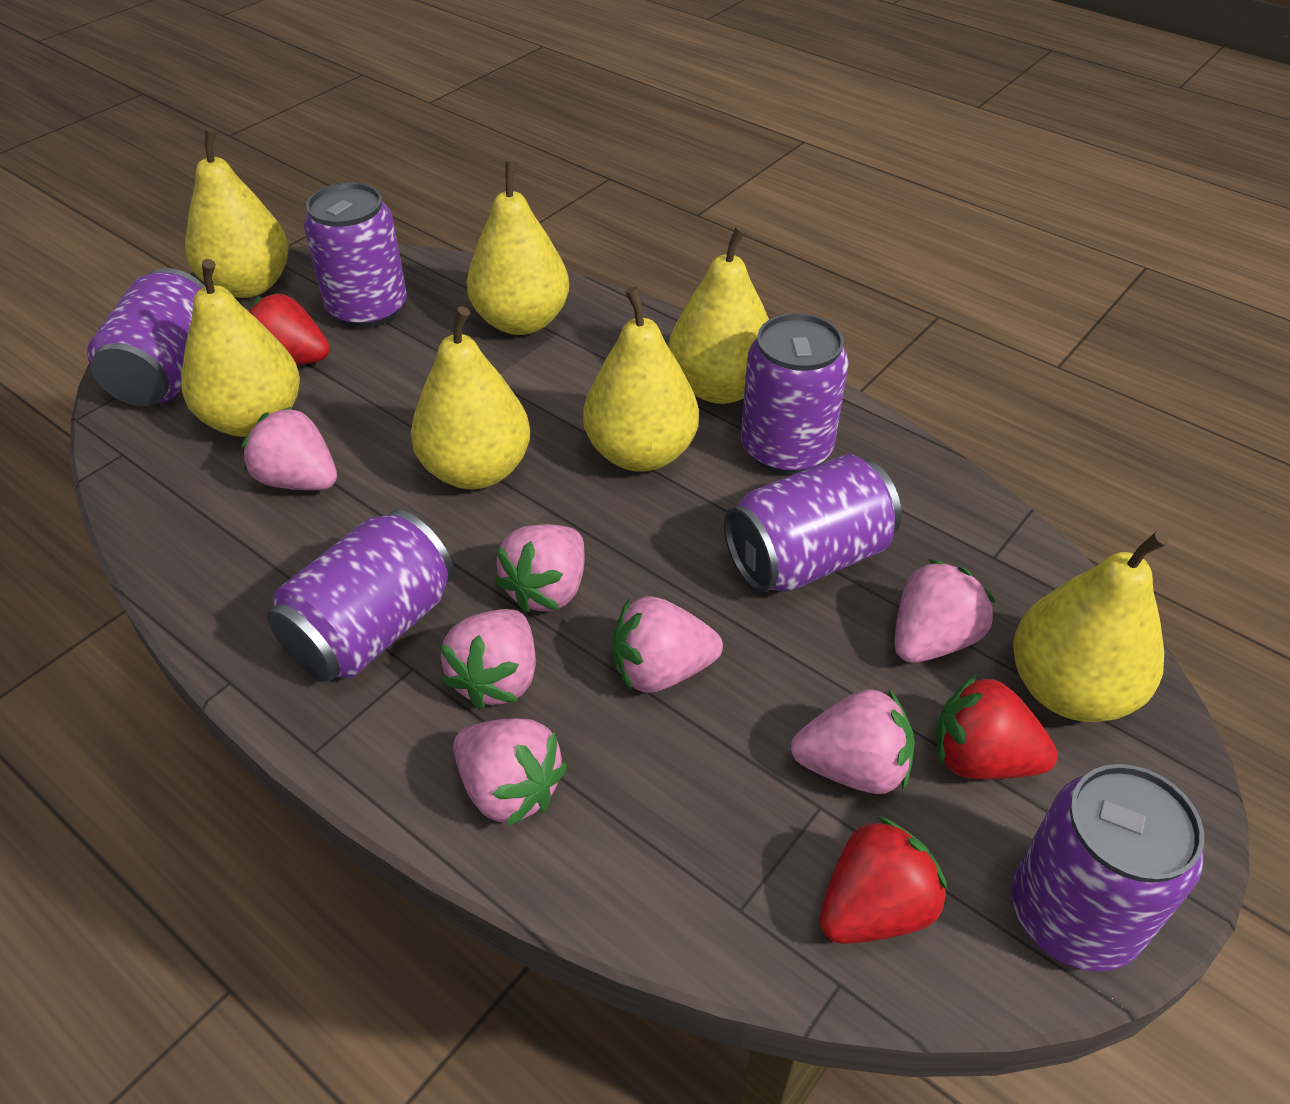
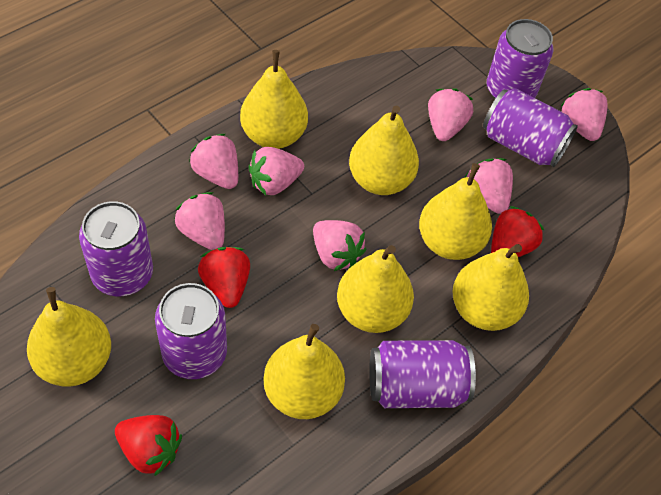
purple can: 6 -> 5

